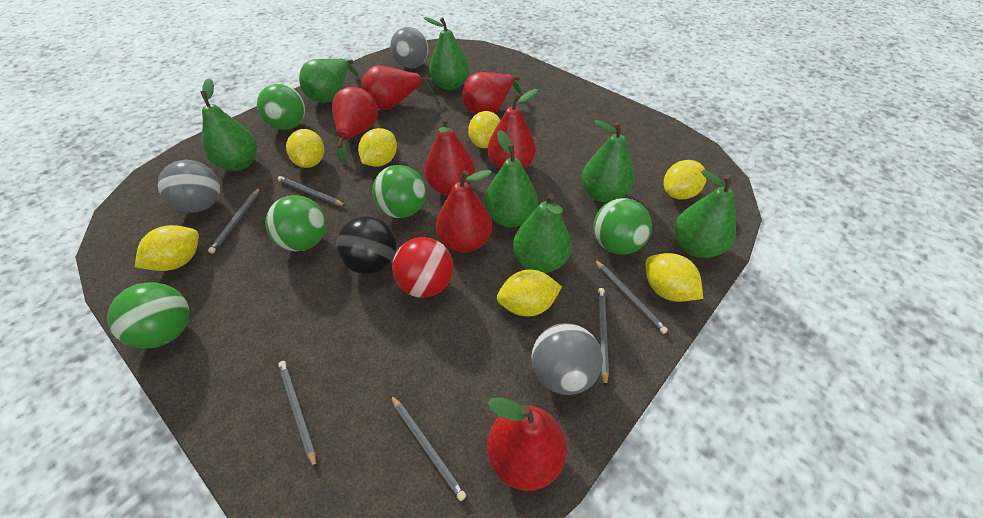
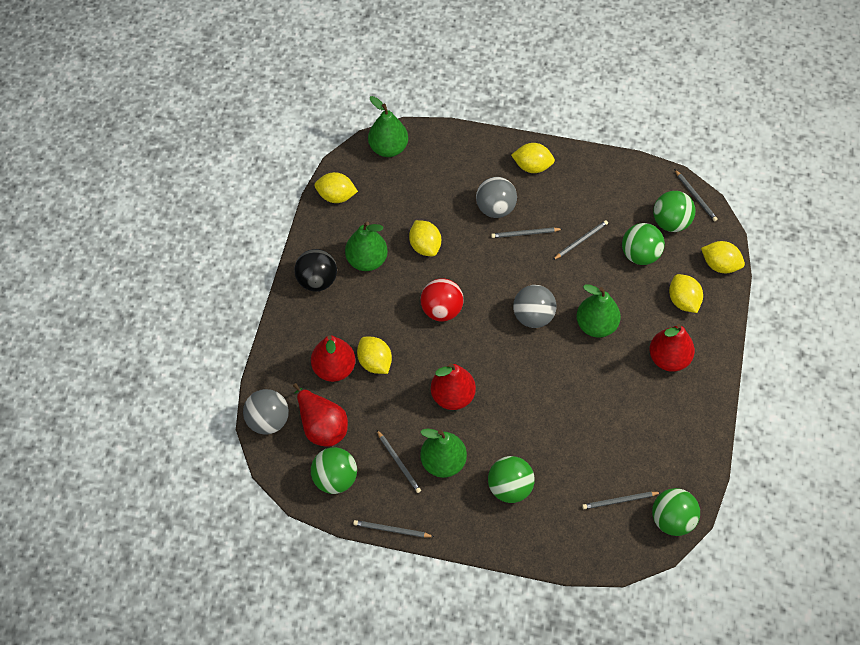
green pear: 7 -> 4
red pear: 7 -> 4
yellow lemon: 7 -> 6

